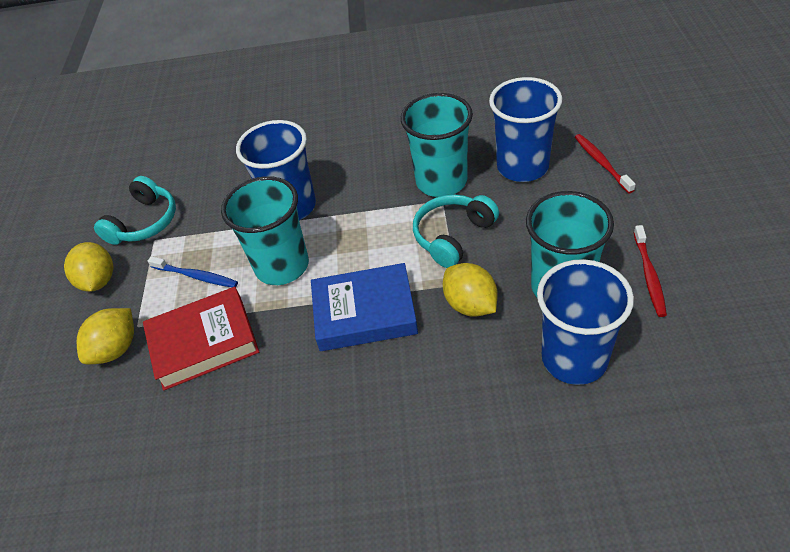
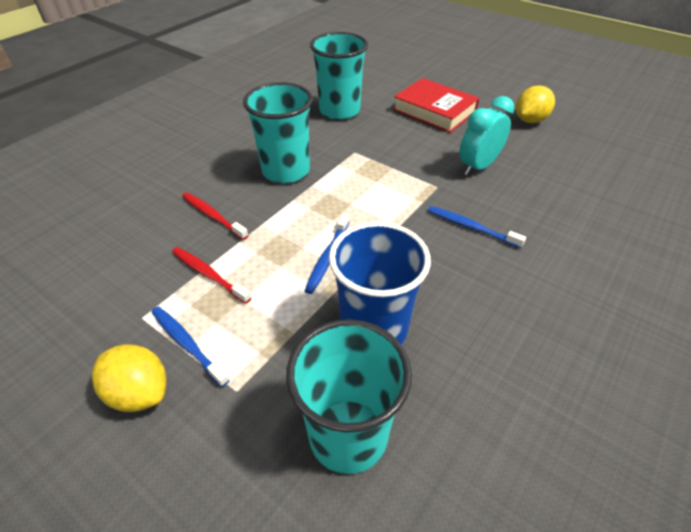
blue book: 1 -> 0
blue cup: 3 -> 1
blue toothbrush: 1 -> 3
turquoise clock: 0 -> 1
turquoise headphones: 2 -> 0
yellow lemon: 3 -> 2

